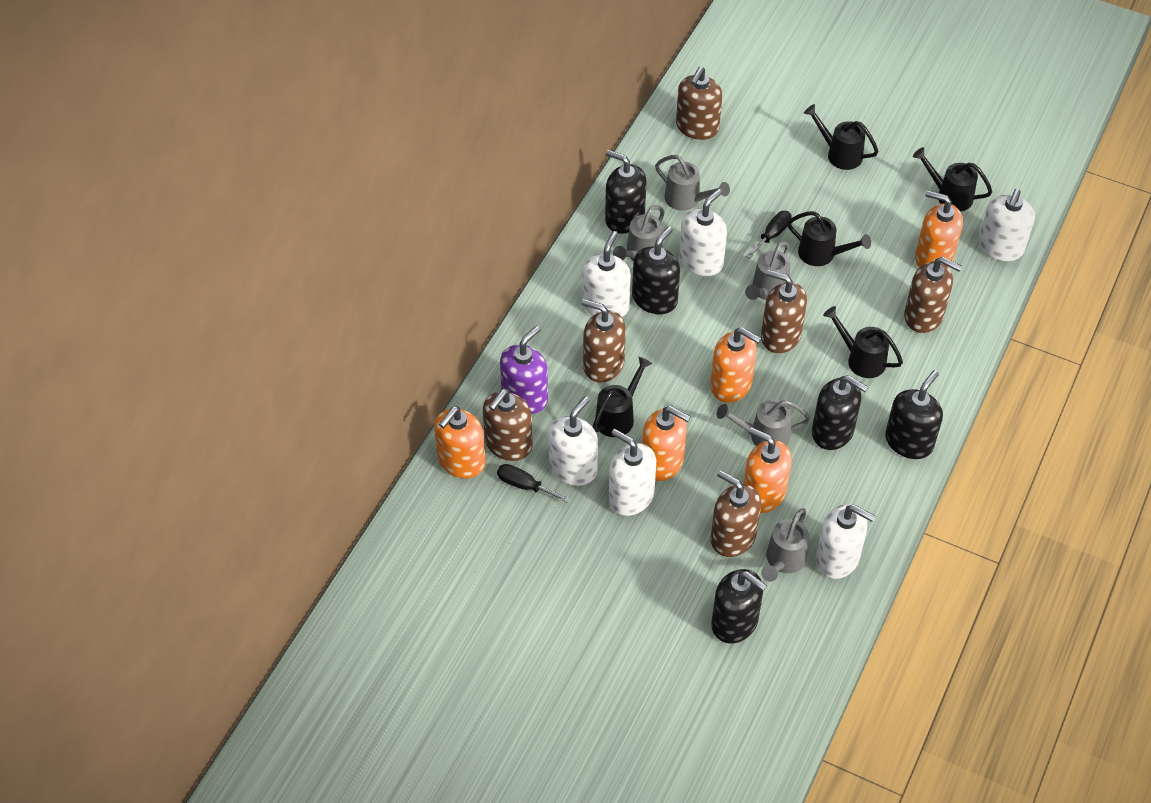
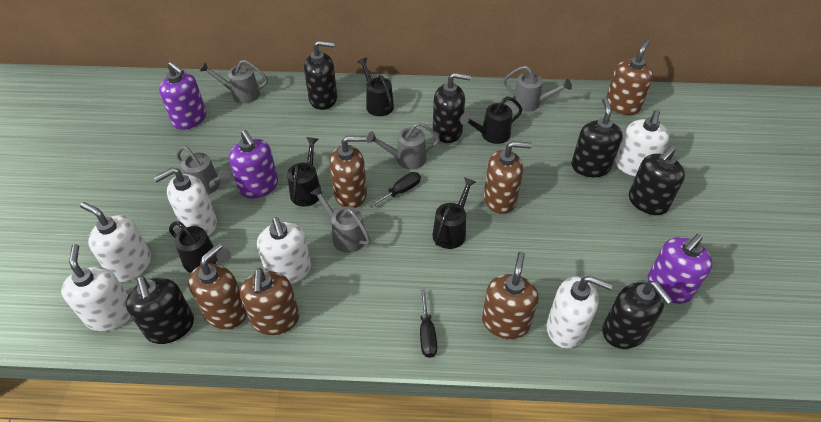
black soap dispenser: 5 -> 6
orange soap dispenser: 5 -> 0
purple soap dispenser: 1 -> 3

